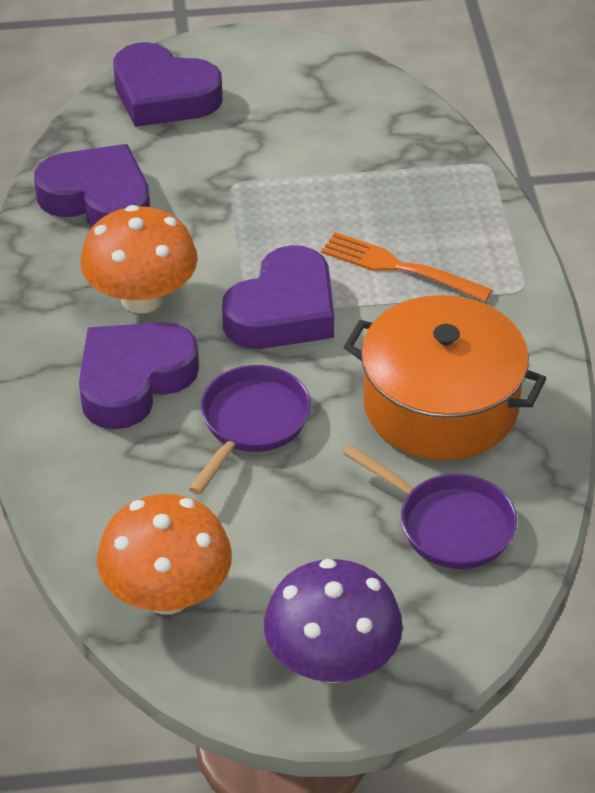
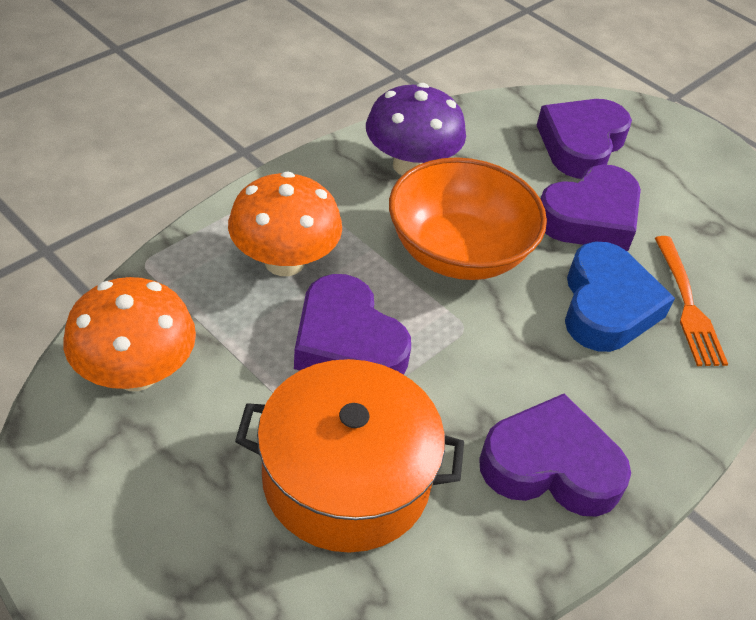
blue heart: 0 -> 1
orange bowl: 0 -> 1
purple pan: 2 -> 0

